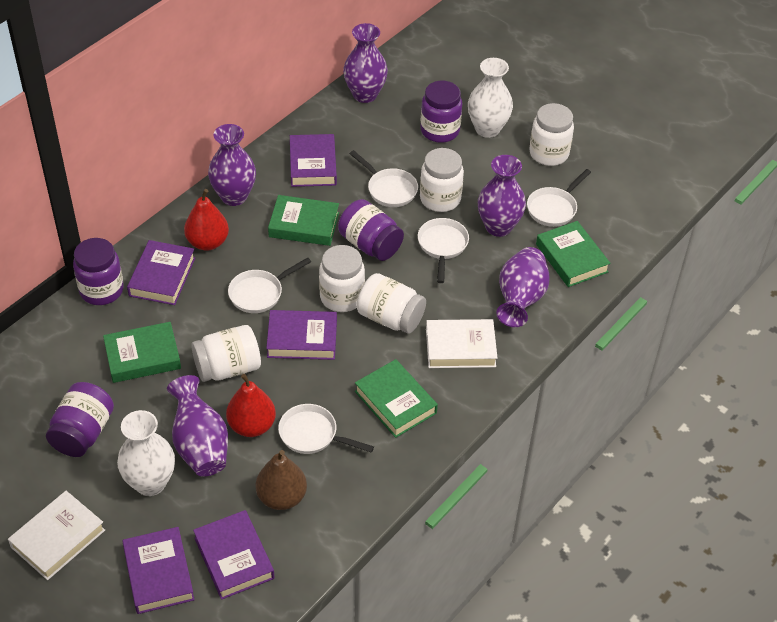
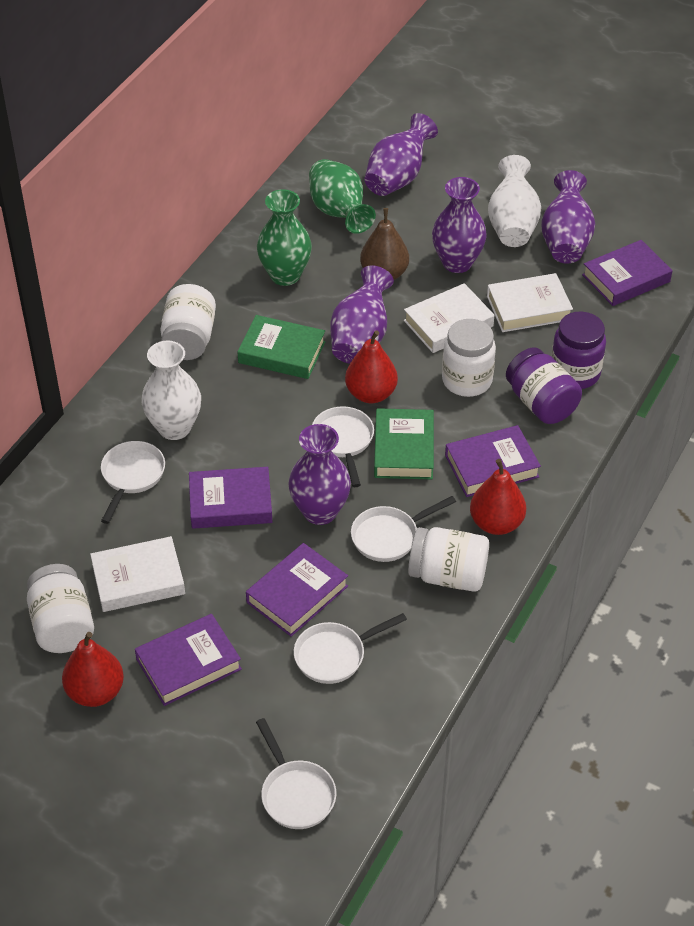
green book: 4 -> 2
green vase: 0 -> 2
purple jar: 4 -> 2
red pear: 2 -> 3
white book: 2 -> 3
white jar: 5 -> 4

